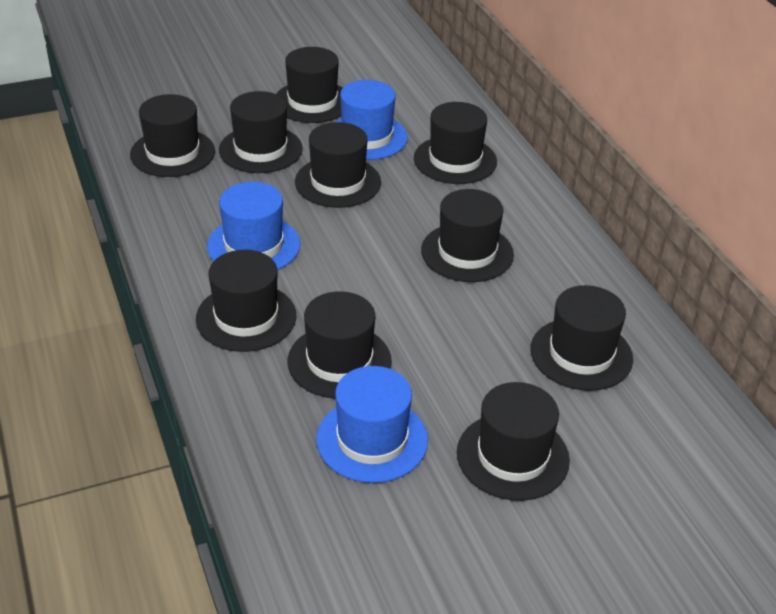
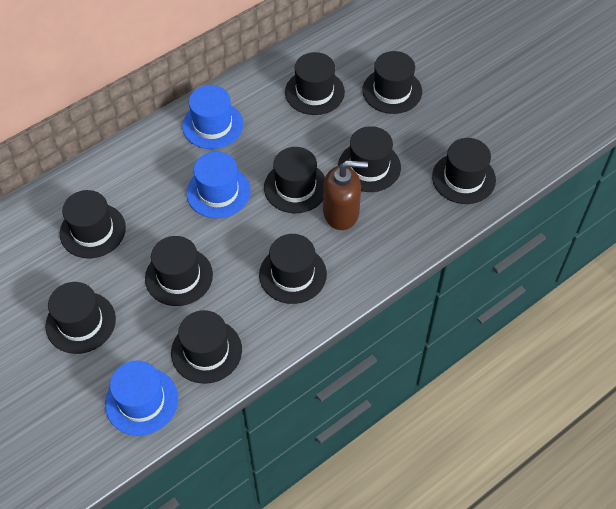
brown soap dispenser: 0 -> 1

